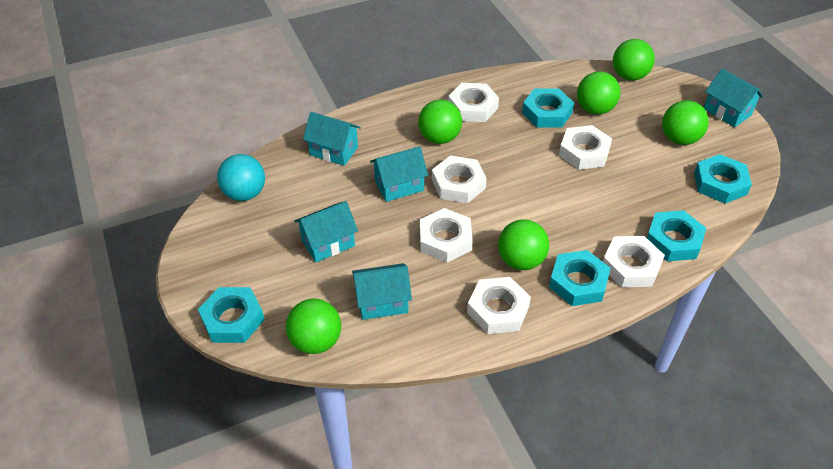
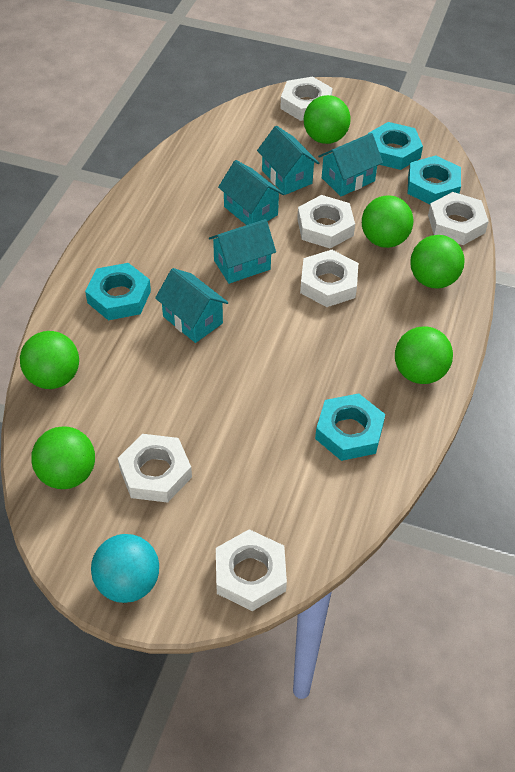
turquoise nut: 5 -> 4

